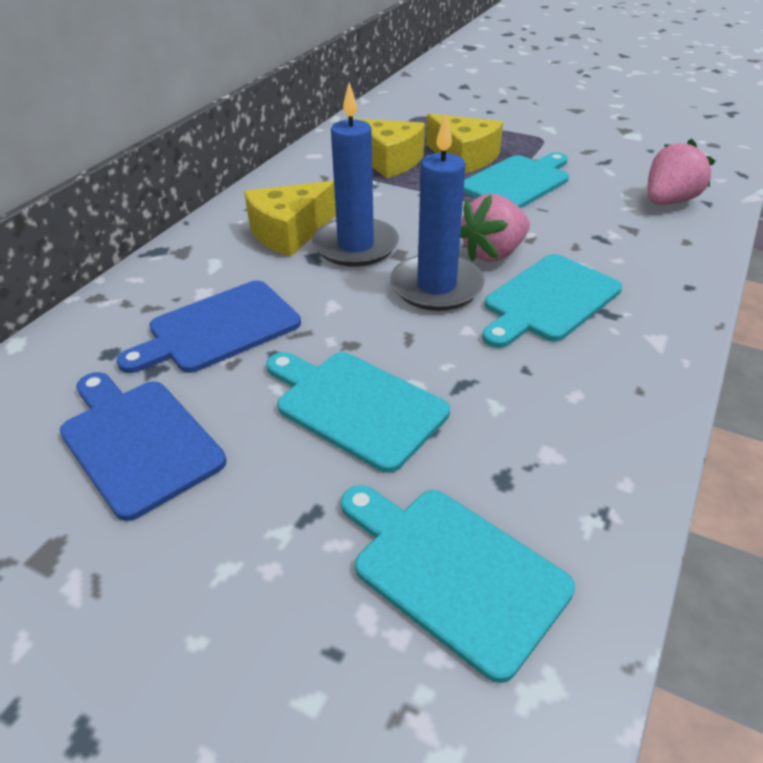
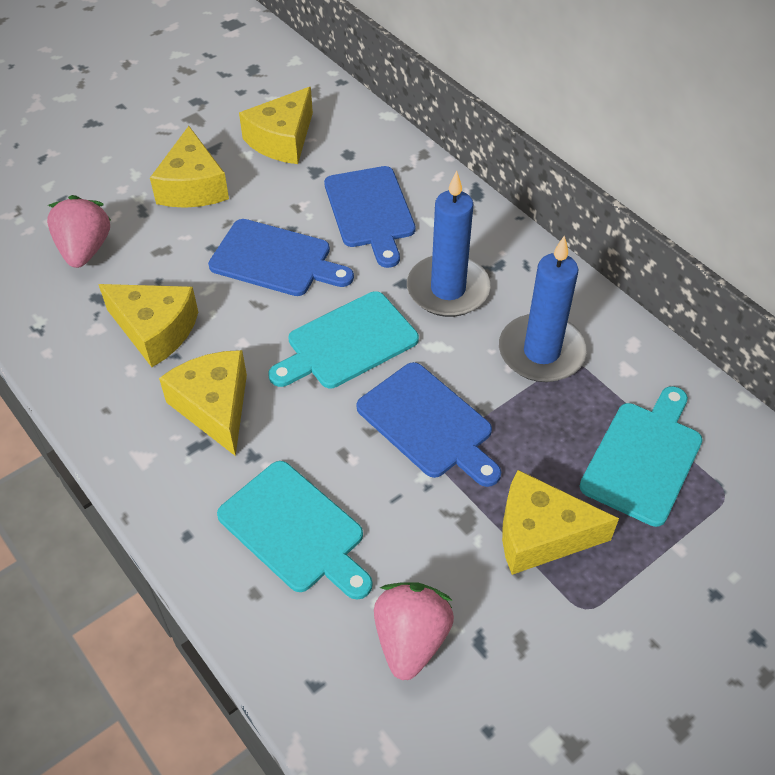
blue cutting board: 2 -> 3
turquoise cutting board: 4 -> 3
yellow cheese: 3 -> 5

